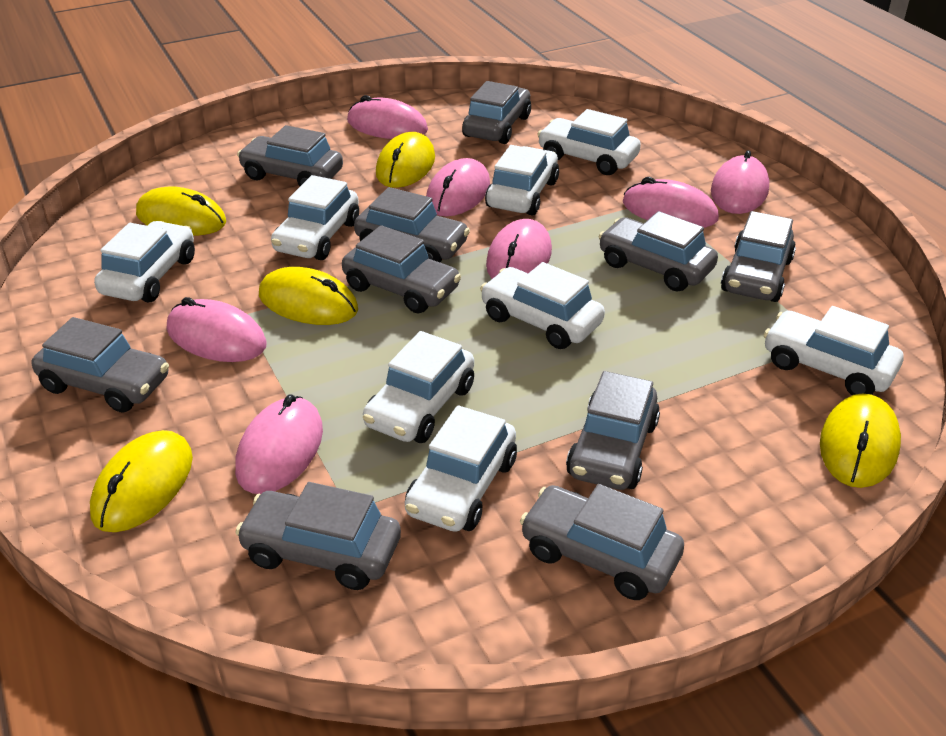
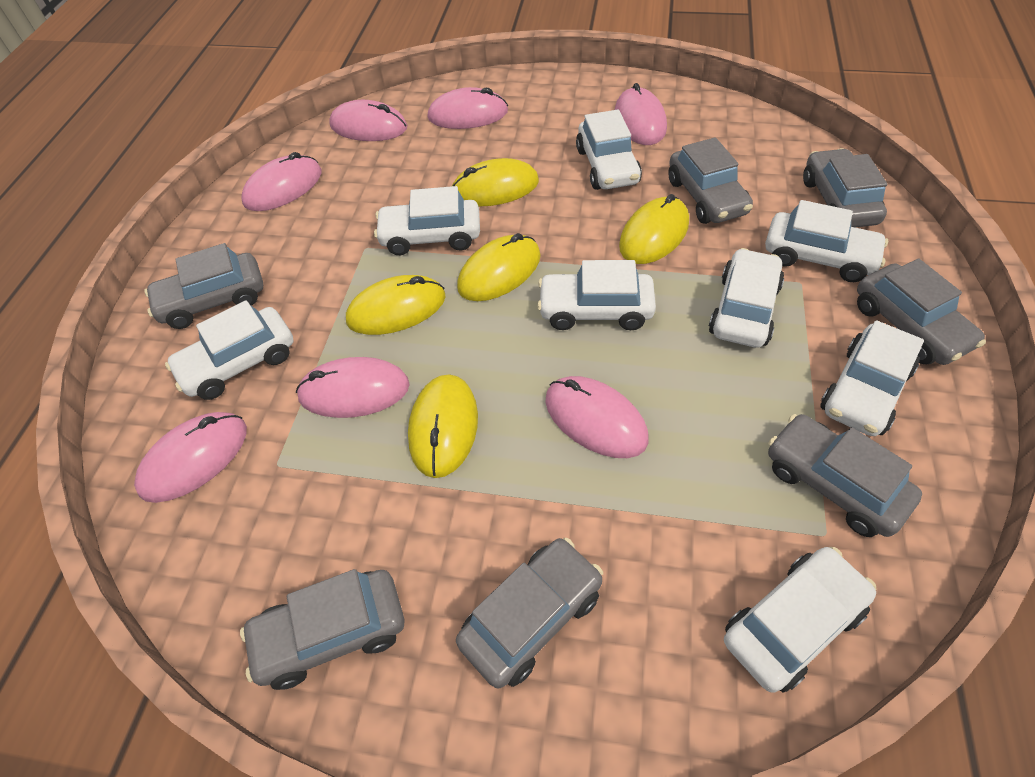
grey car: 10 -> 7

